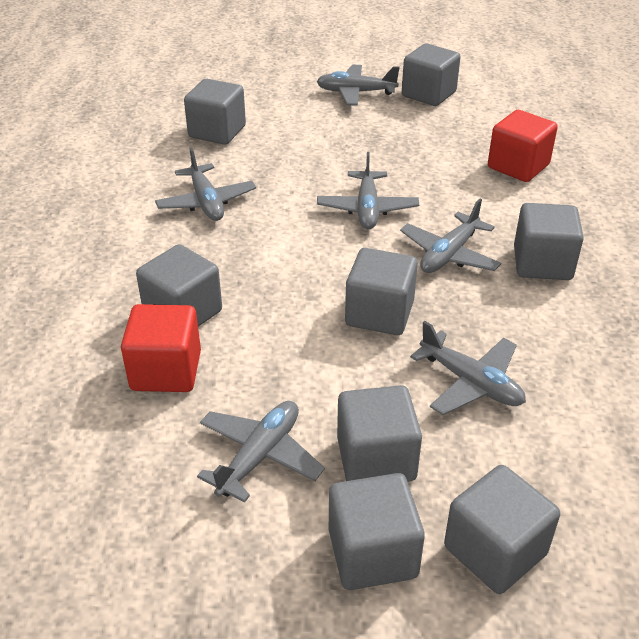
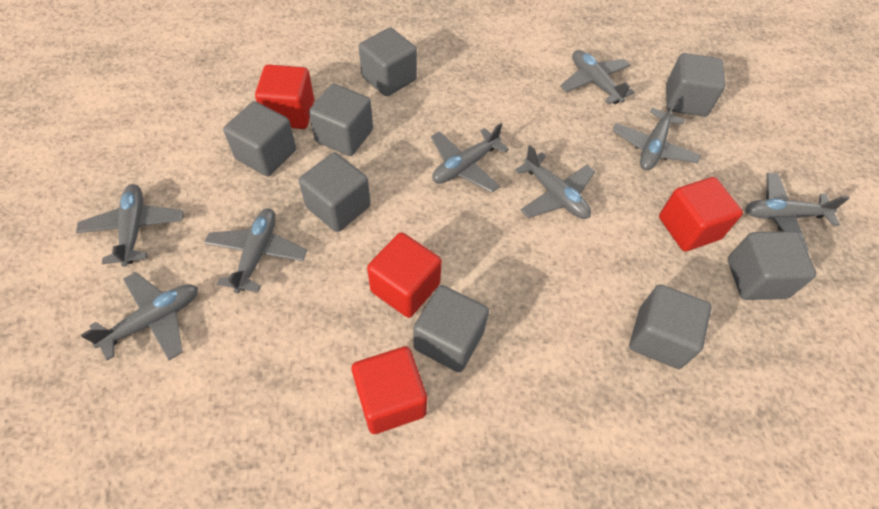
grey plane: 6 -> 8
red cube: 2 -> 4

